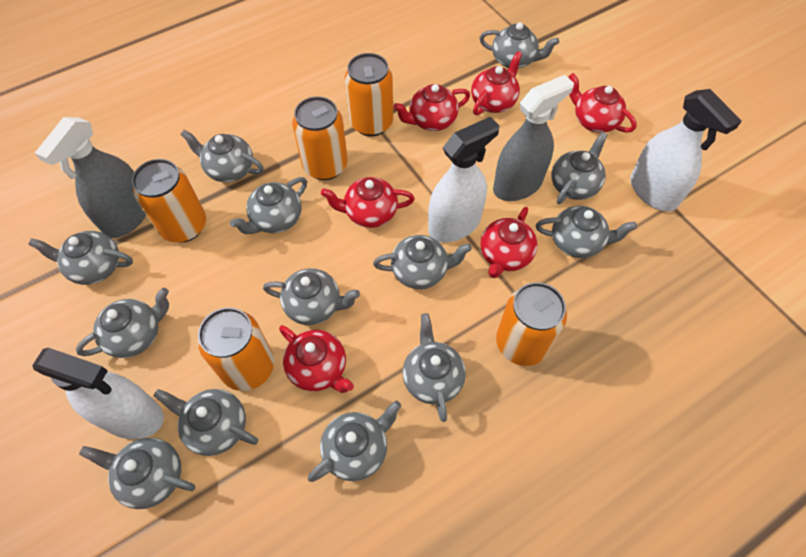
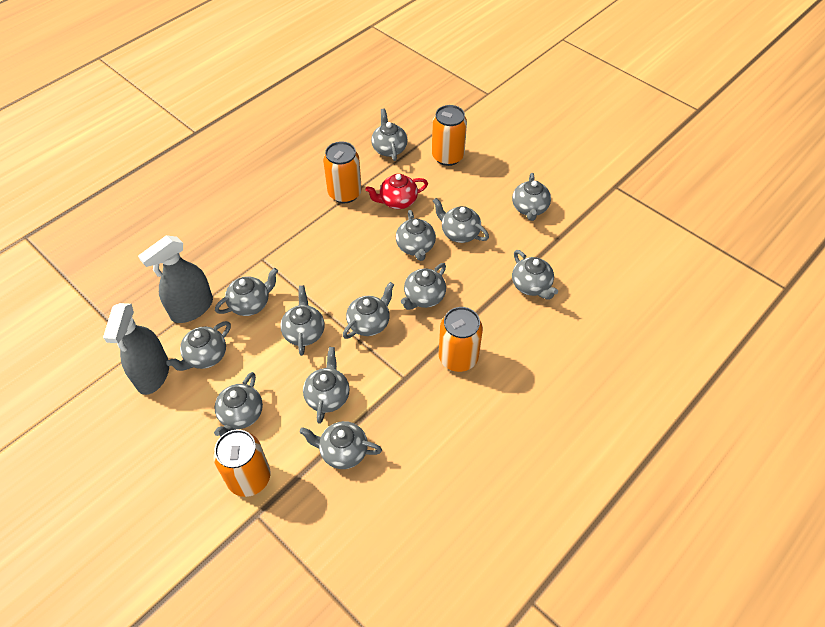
orange can: 5 -> 4
red teapot: 6 -> 1
white spray bottle: 3 -> 0

